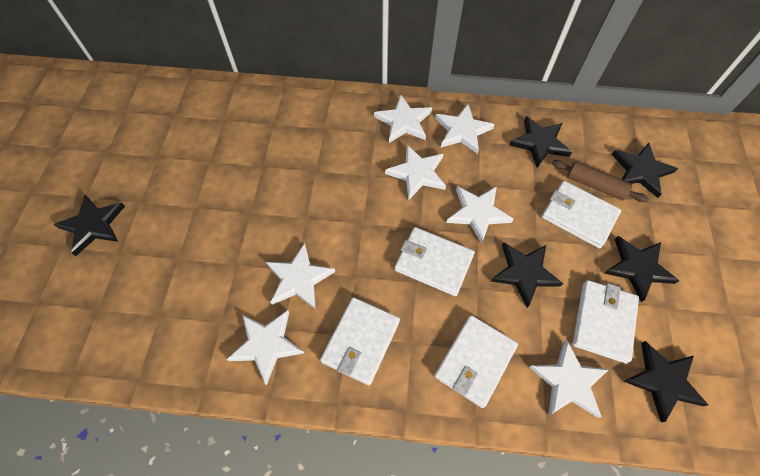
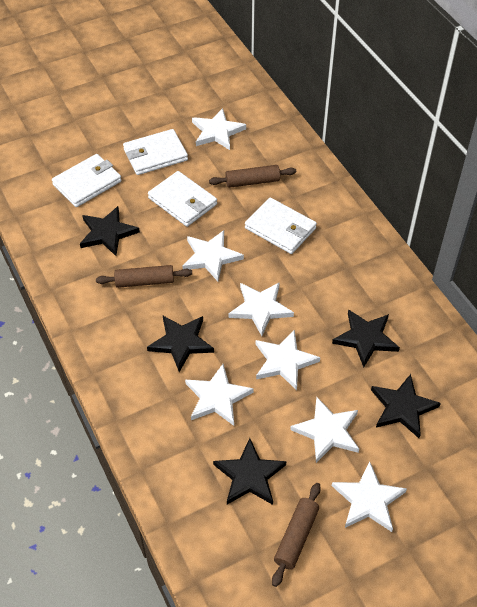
black star: 6 -> 5
brown rolling pin: 1 -> 3
white wallet: 5 -> 4

